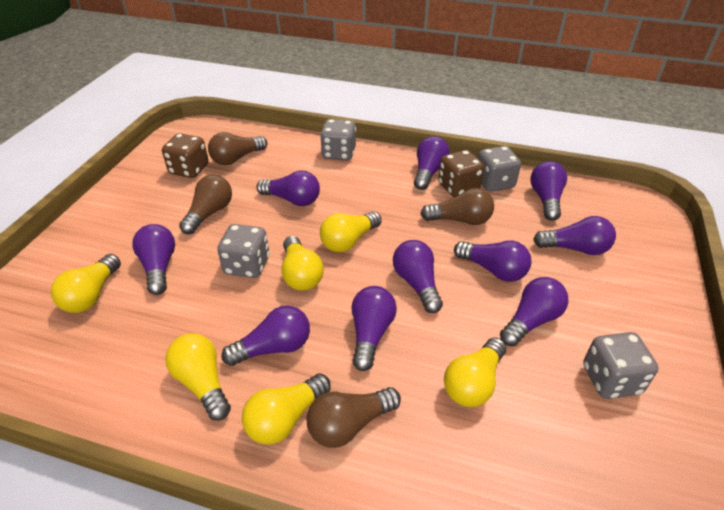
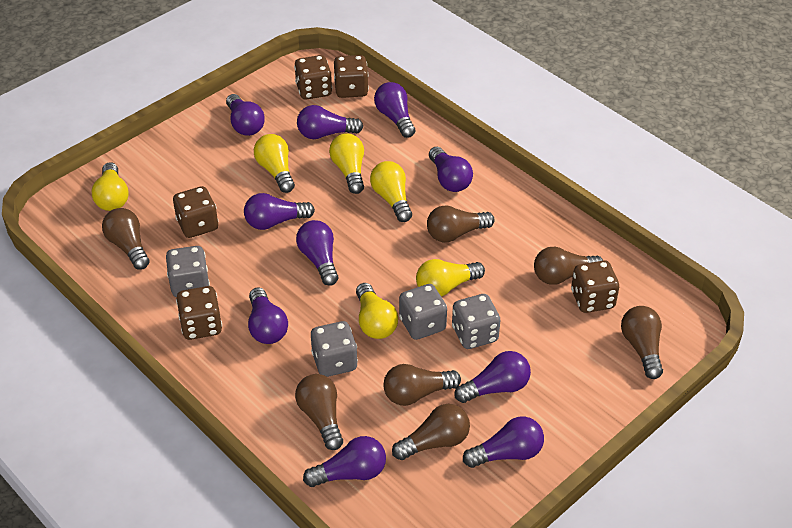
brown dice: 2 -> 5
brown light bulb: 4 -> 7

